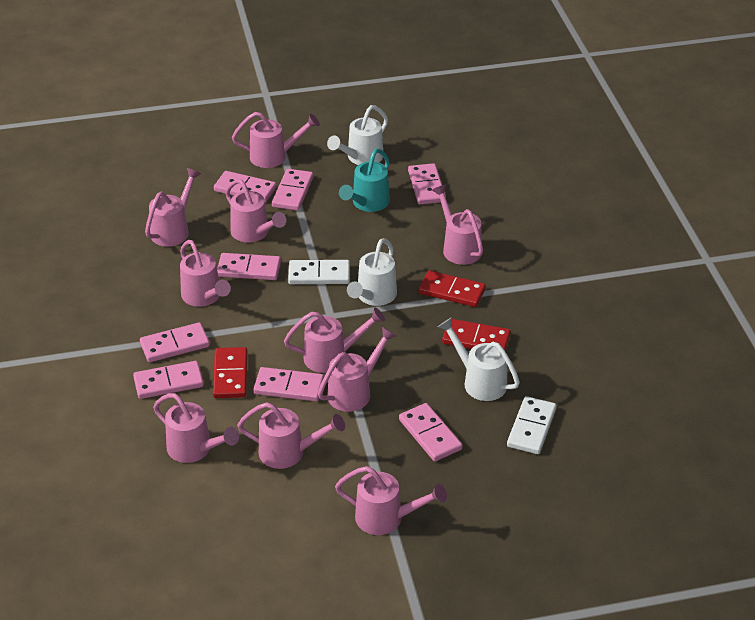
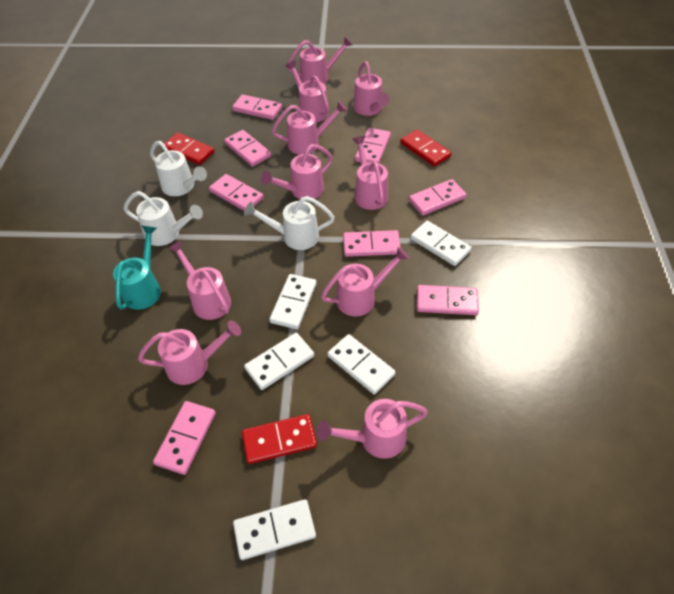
white domino: 2 -> 5

